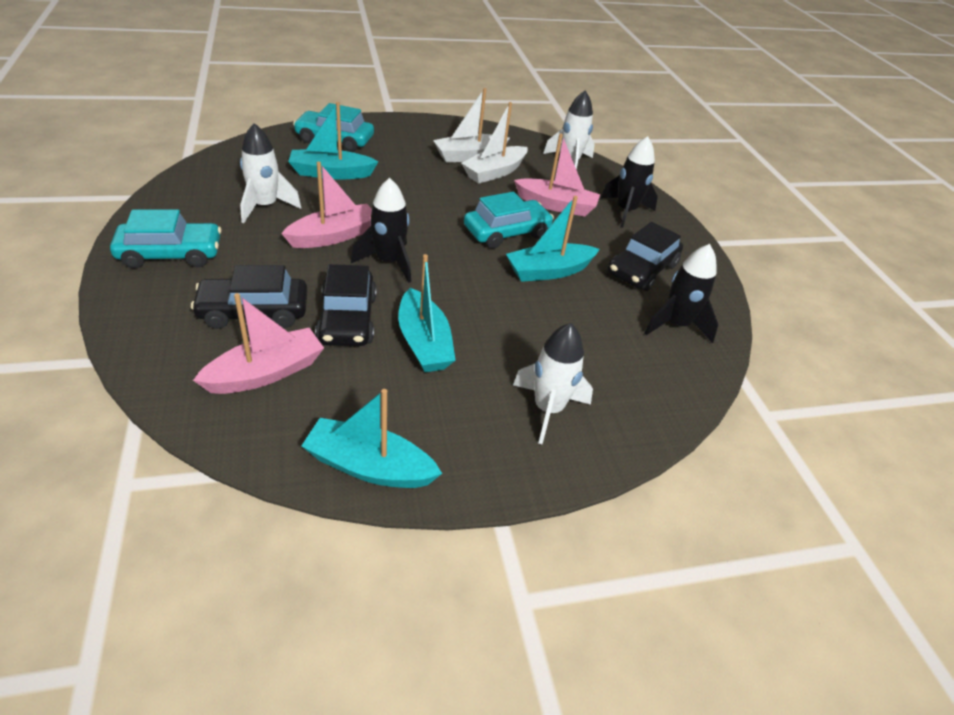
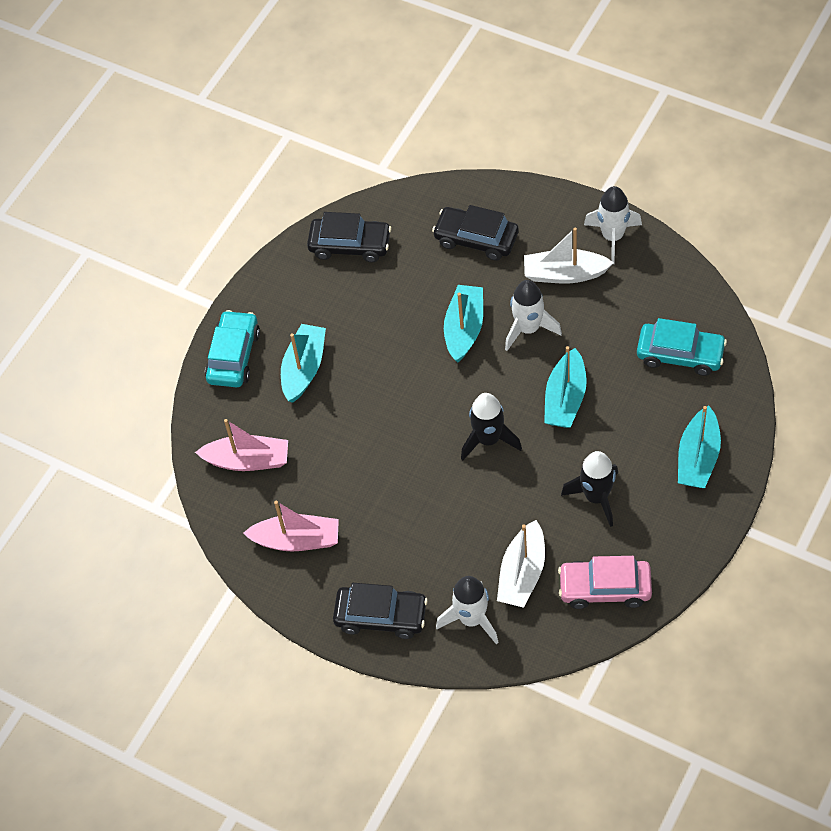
black rocket: 3 -> 2
pink boat: 3 -> 2
pink car: 0 -> 1
turquoise car: 3 -> 2

